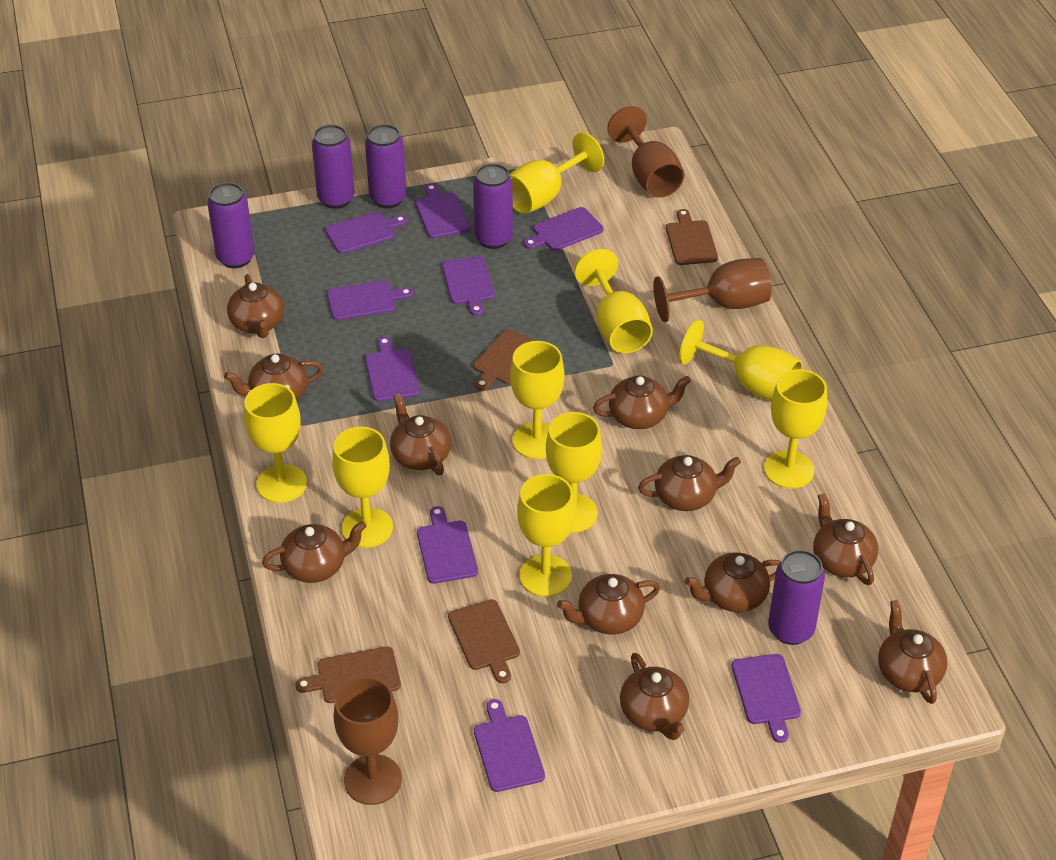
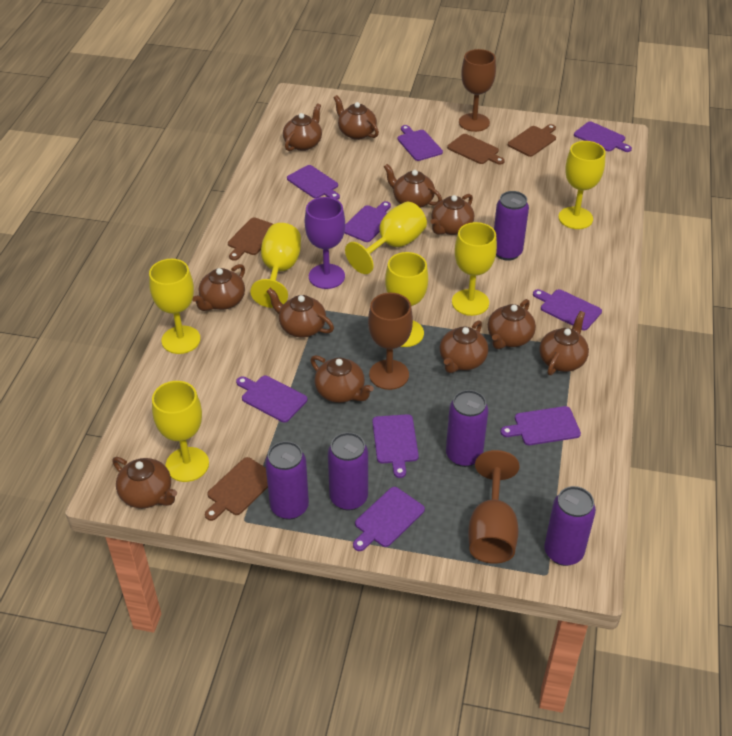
purple goblet: 0 -> 1
yellow goblet: 9 -> 7

